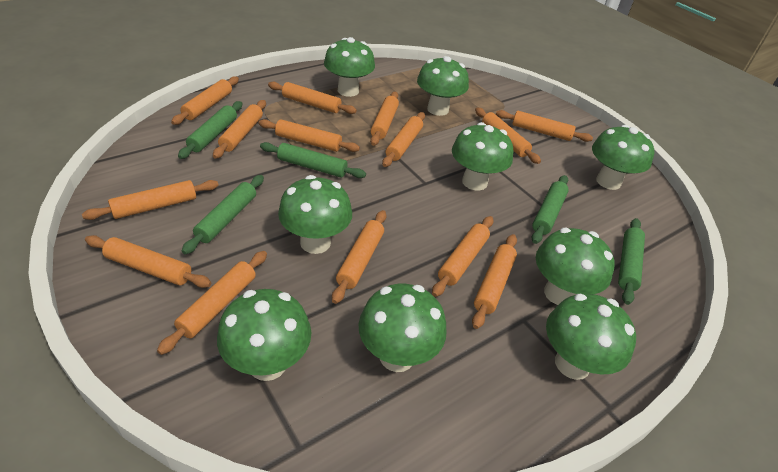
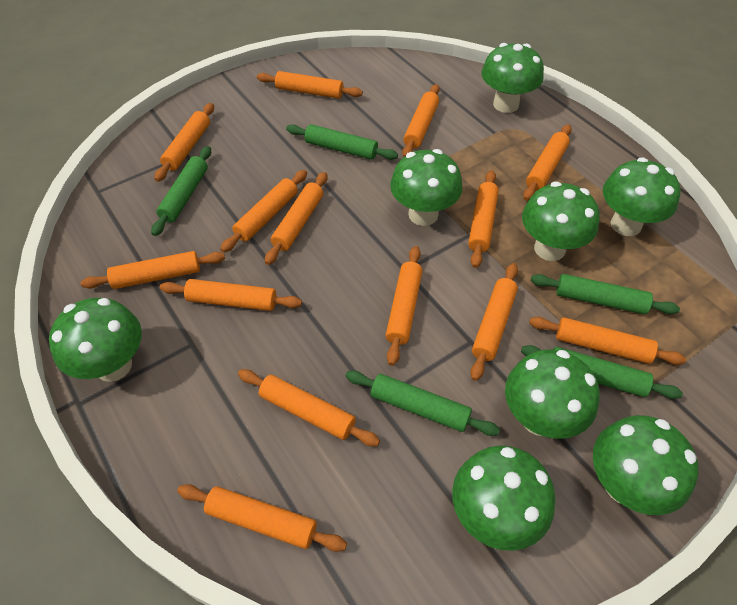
green mushroom: 9 -> 8

